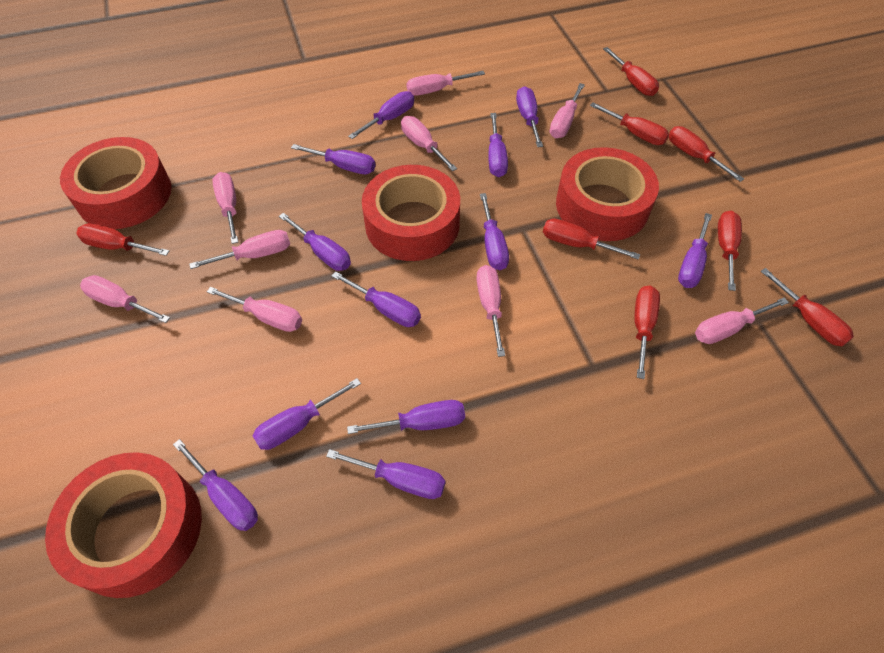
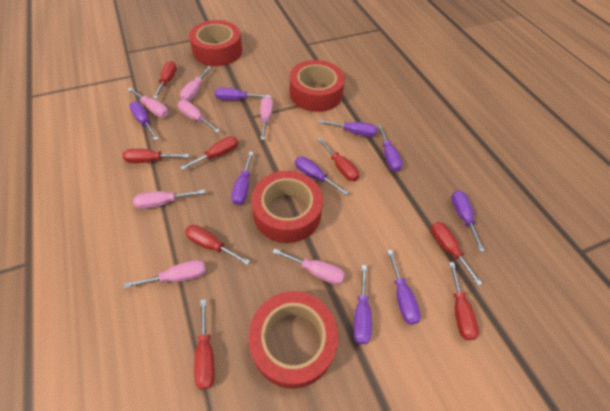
pink screwdriver: 9 -> 7
purple screwdriver: 12 -> 9

